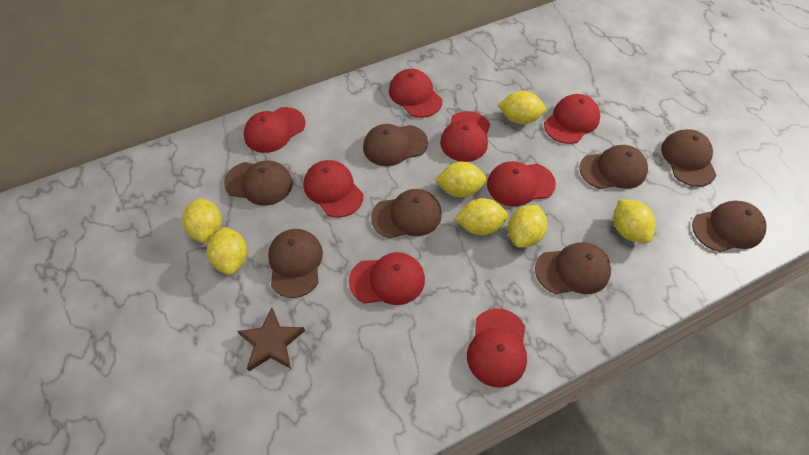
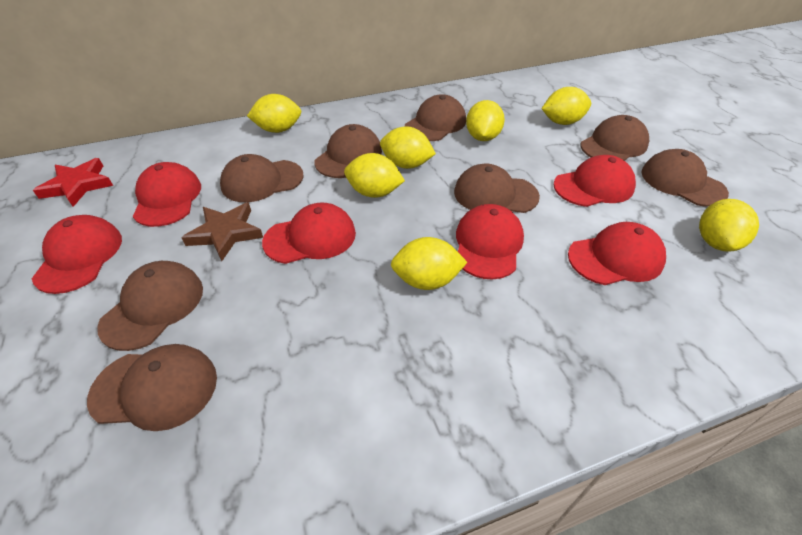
red cap: 8 -> 6
red star: 0 -> 1

